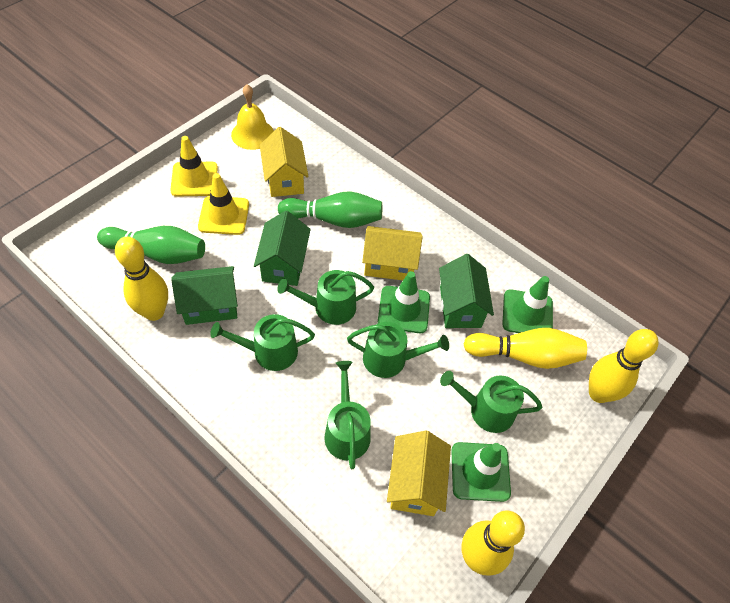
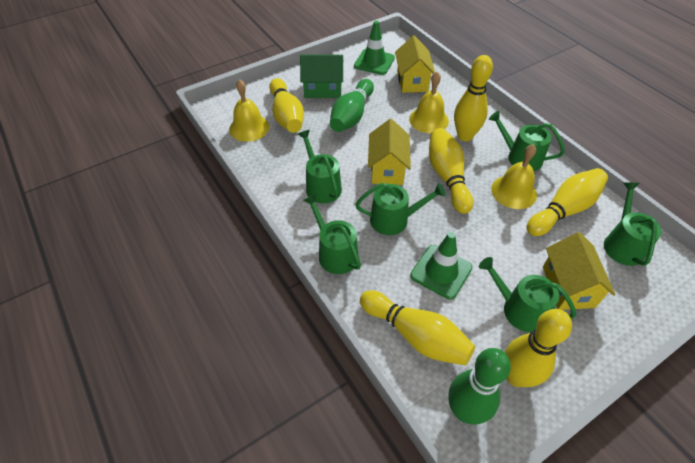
green house: 3 -> 1
green traffic cone: 3 -> 2
green watering can: 5 -> 6
yellow bell: 1 -> 3
yellow bowling pin: 4 -> 6
yellow traffic cone: 2 -> 0

